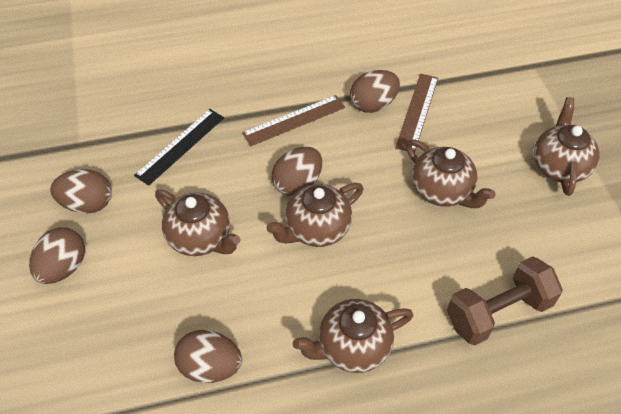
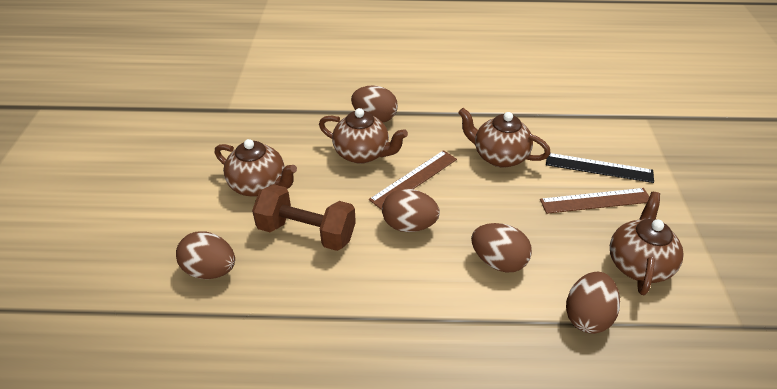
brown teapot: 5 -> 4

